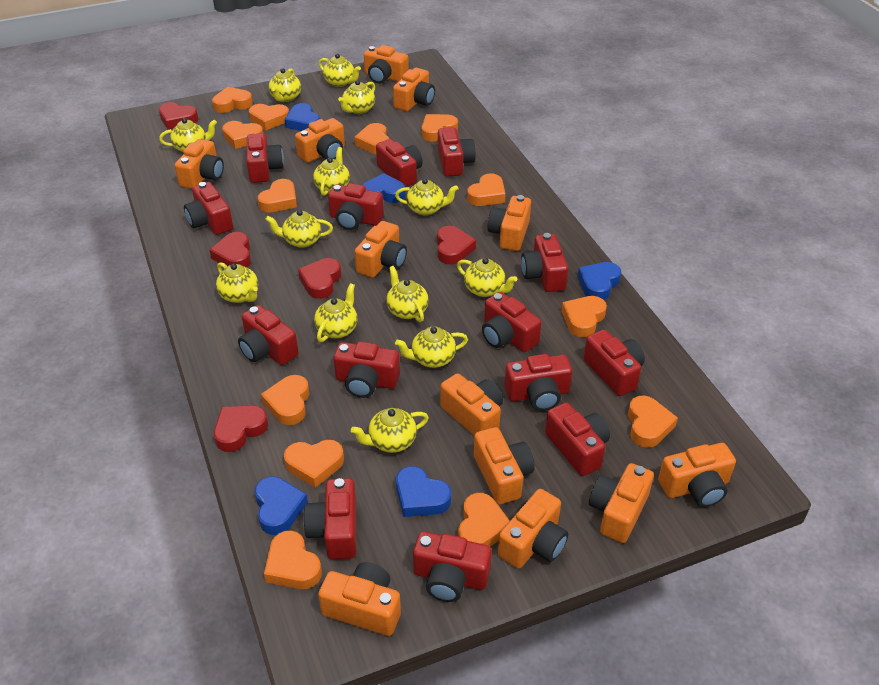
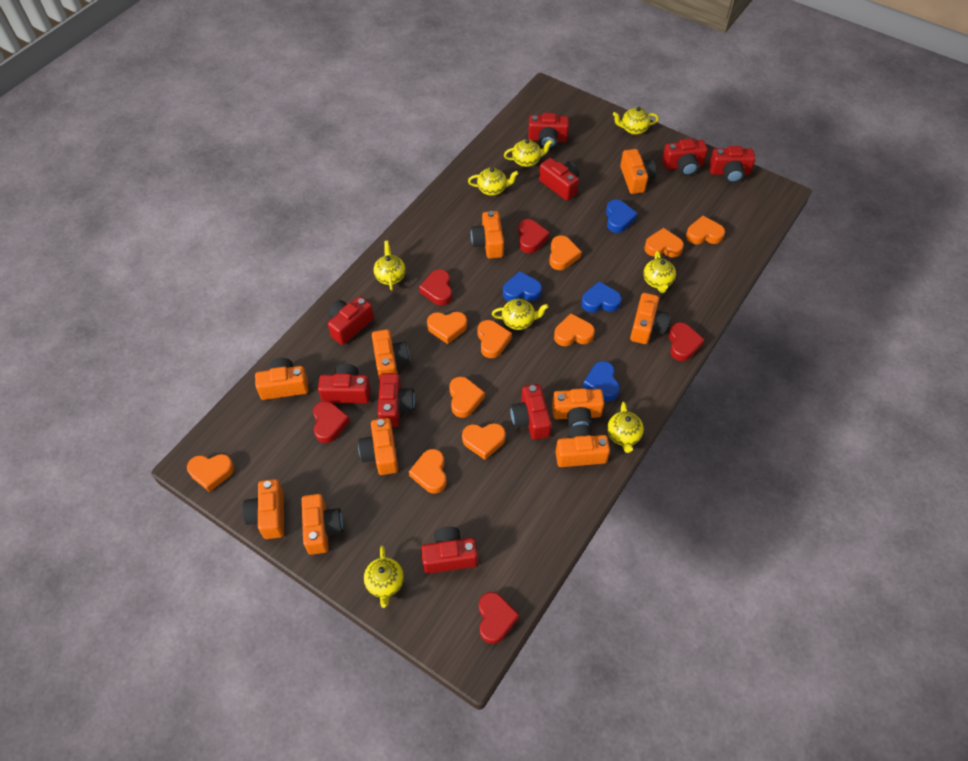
blue heart: 5 -> 4
orange camera: 12 -> 10
orange heart: 13 -> 10
red camera: 14 -> 9
yellow teapot: 13 -> 8

